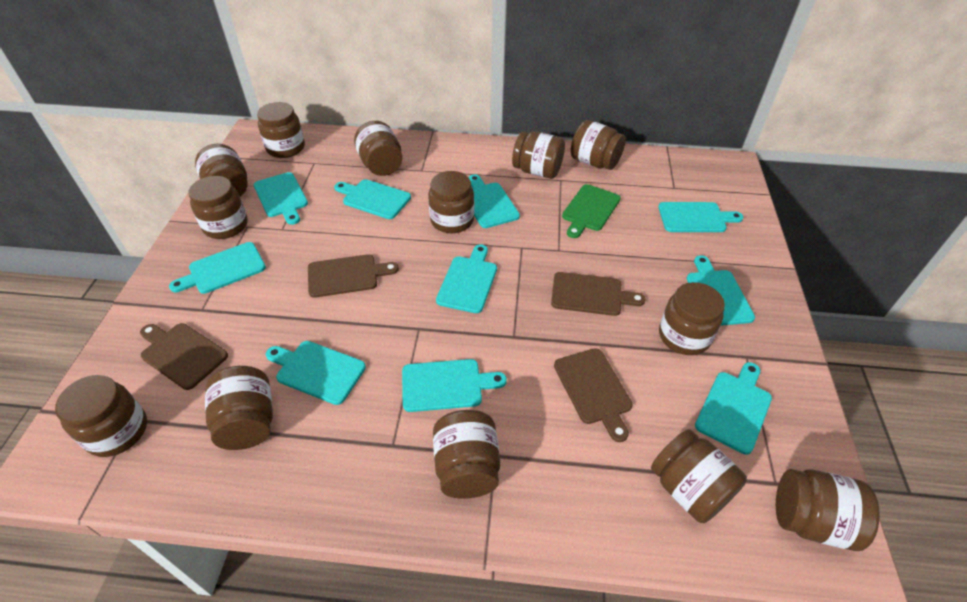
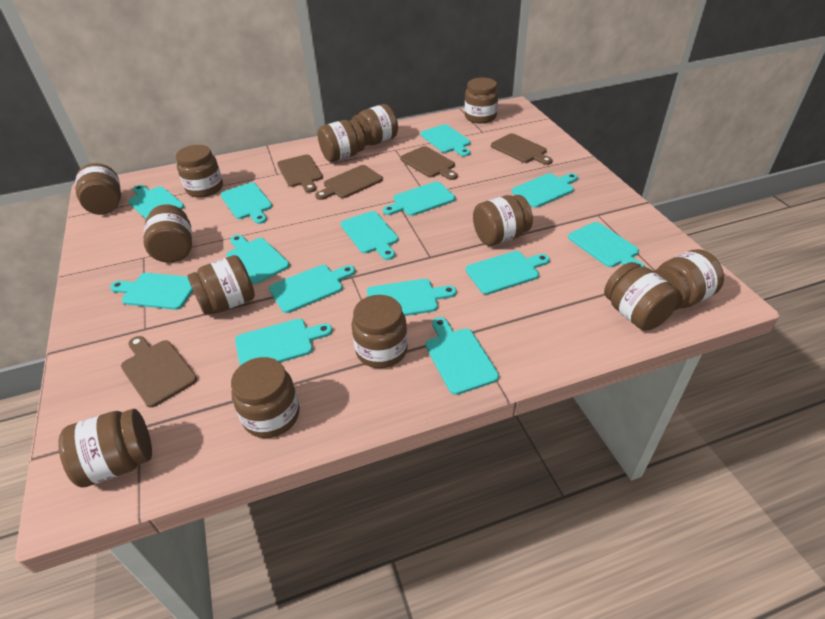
brown cutting board: 4 -> 5
green cutting board: 1 -> 0
turquoise cutting board: 10 -> 14

